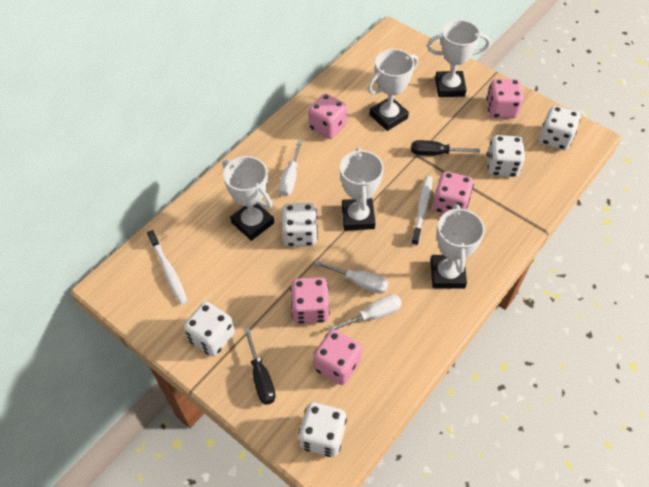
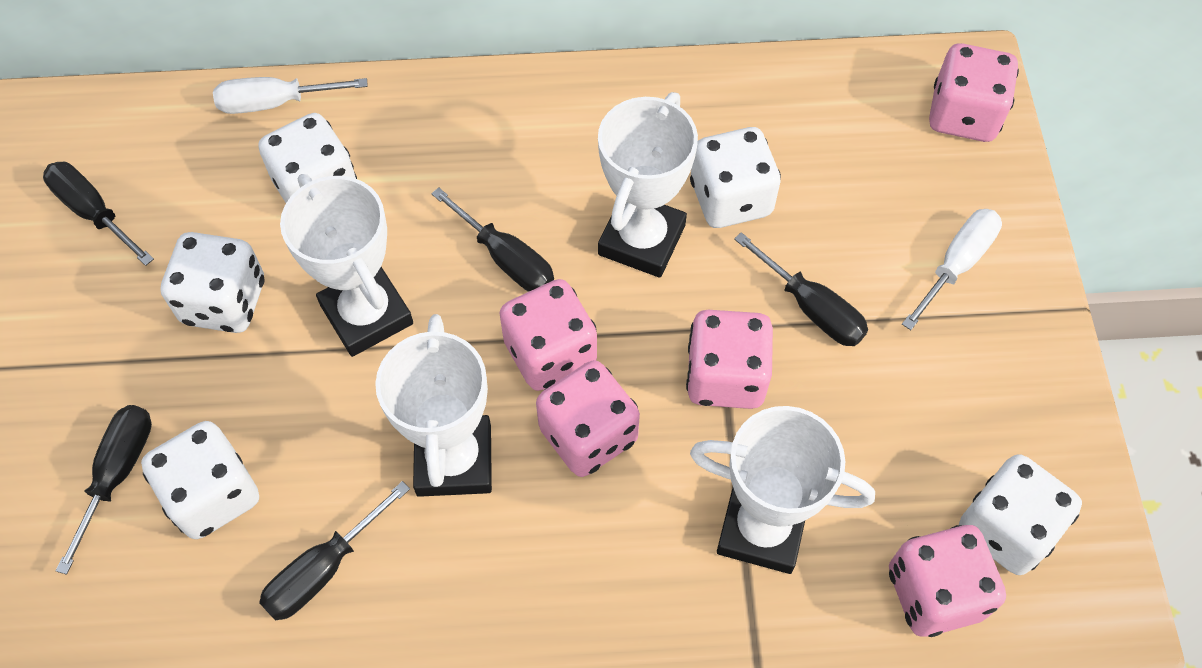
black screwdriver: 2 -> 5
white screwdriver: 3 -> 2
white toothbrush: 2 -> 0
white trophy: 5 -> 4

